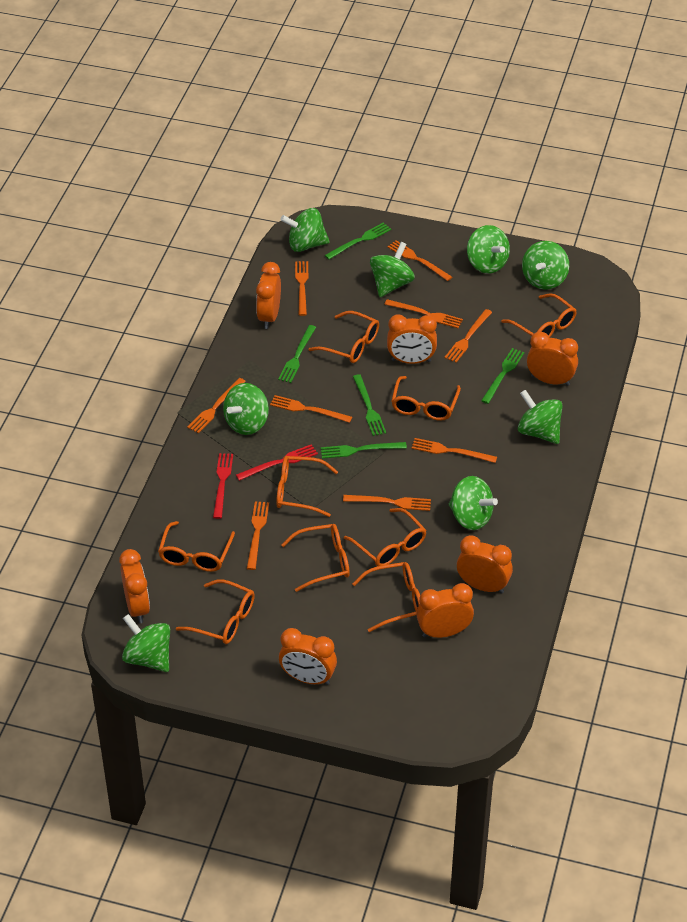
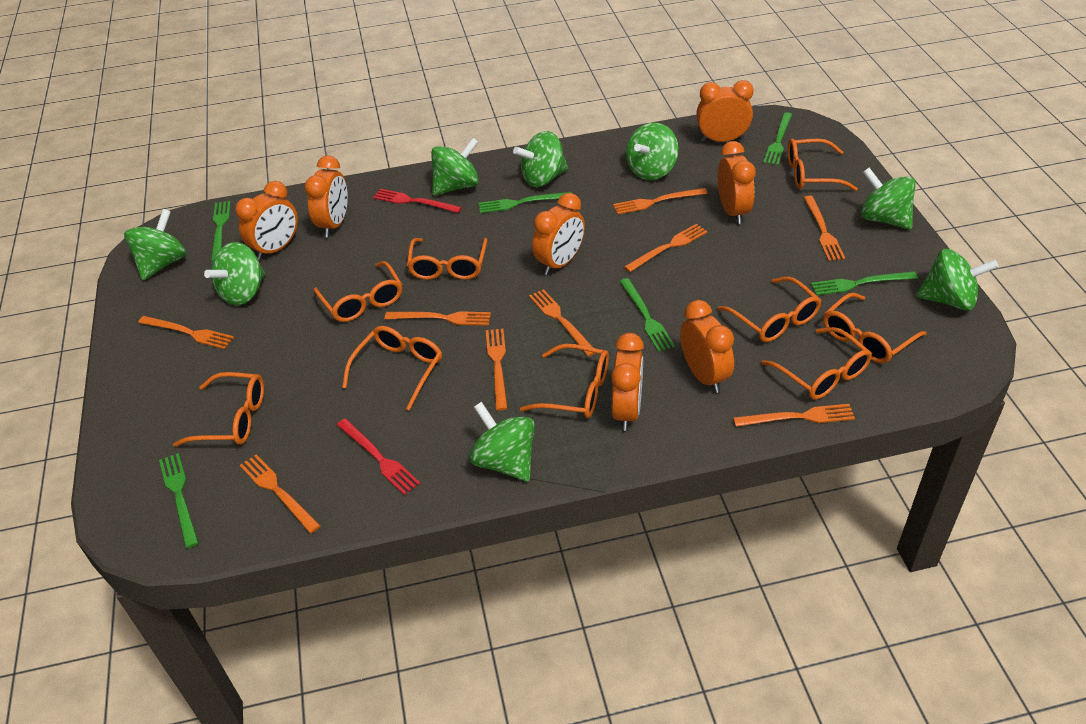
green fork: 5 -> 6

